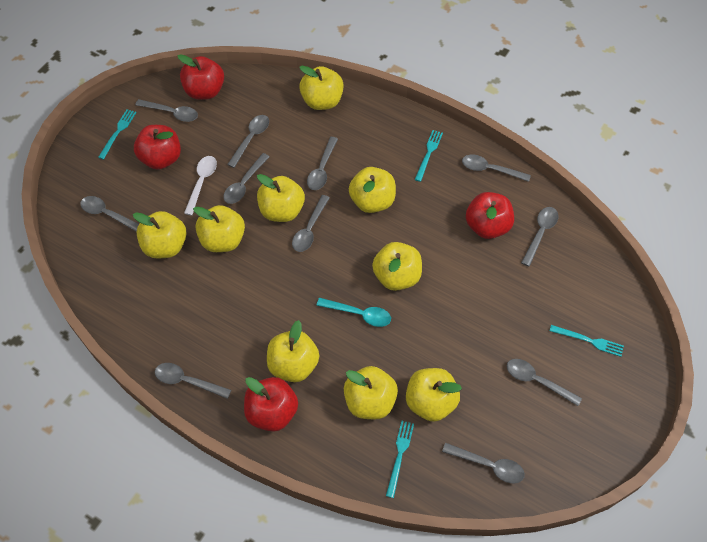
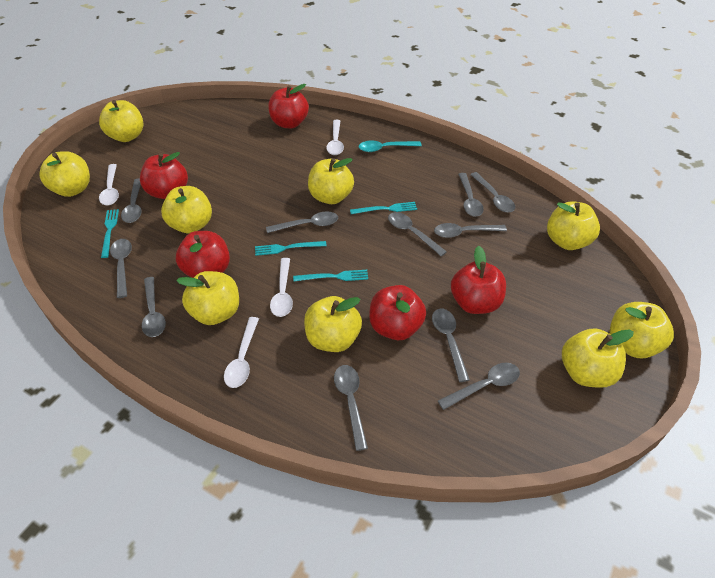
red apple: 4 -> 5
white spoon: 1 -> 4

